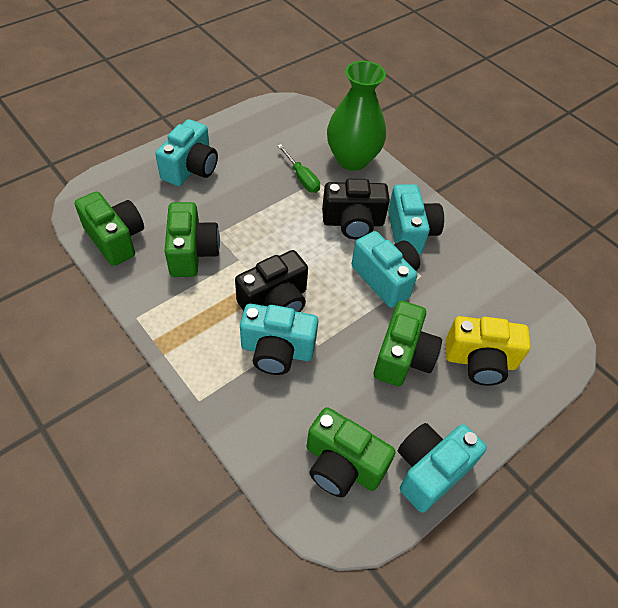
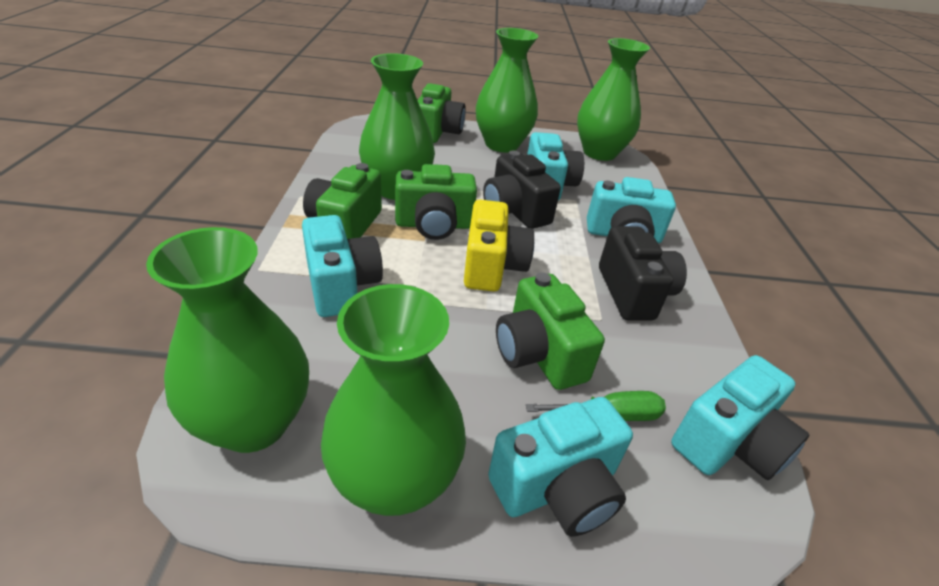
green vase: 1 -> 5

